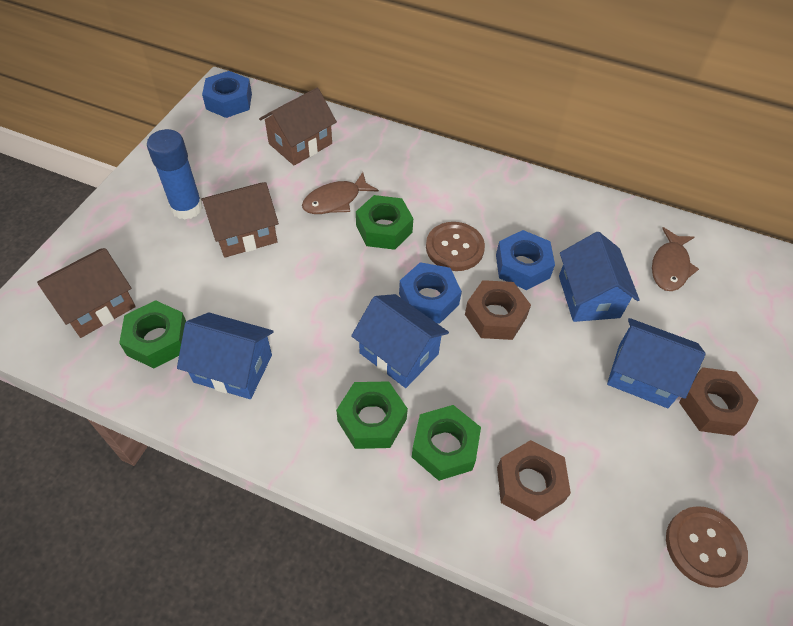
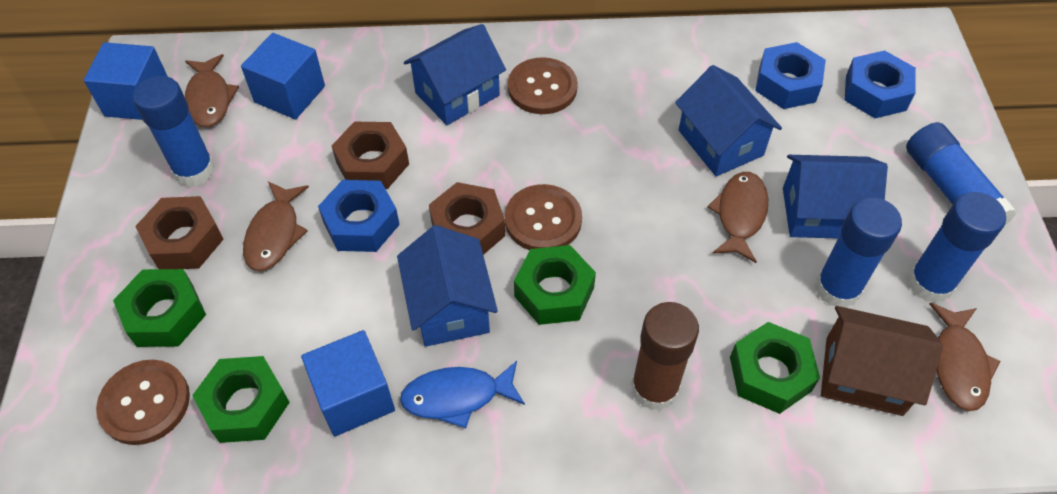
blue cube: 0 -> 3
blue fish: 0 -> 1
blue glue stick: 1 -> 4
brown button: 2 -> 3
brown fish: 2 -> 4
brown glue stick: 0 -> 1
brown house: 3 -> 1

